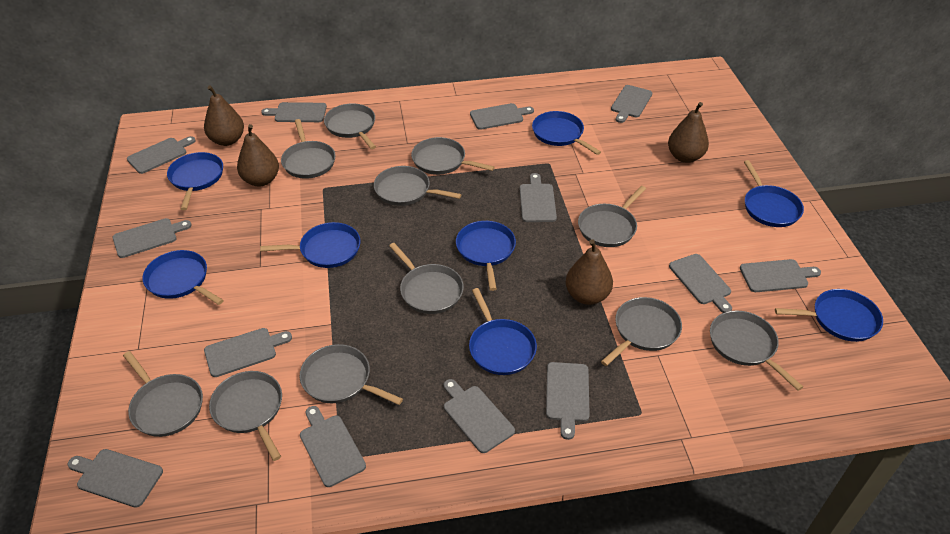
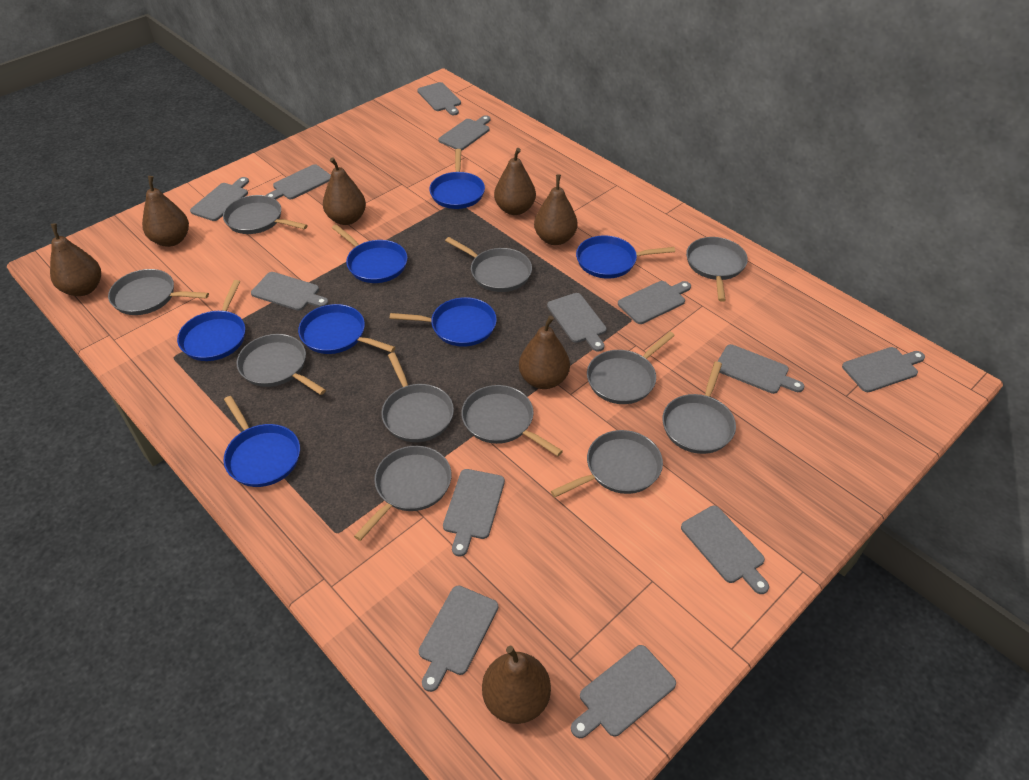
blue pan: 8 -> 7
brown pear: 4 -> 7

